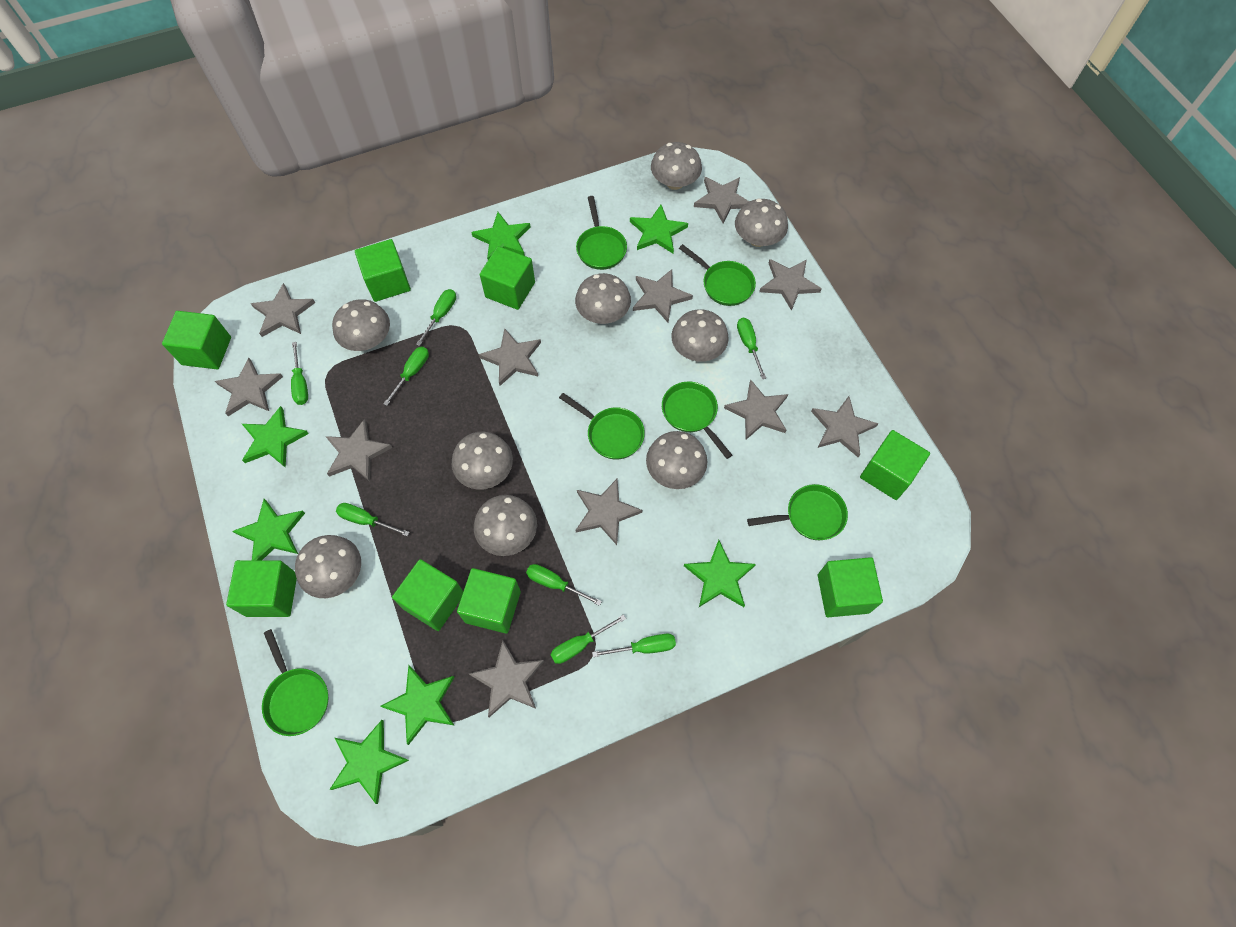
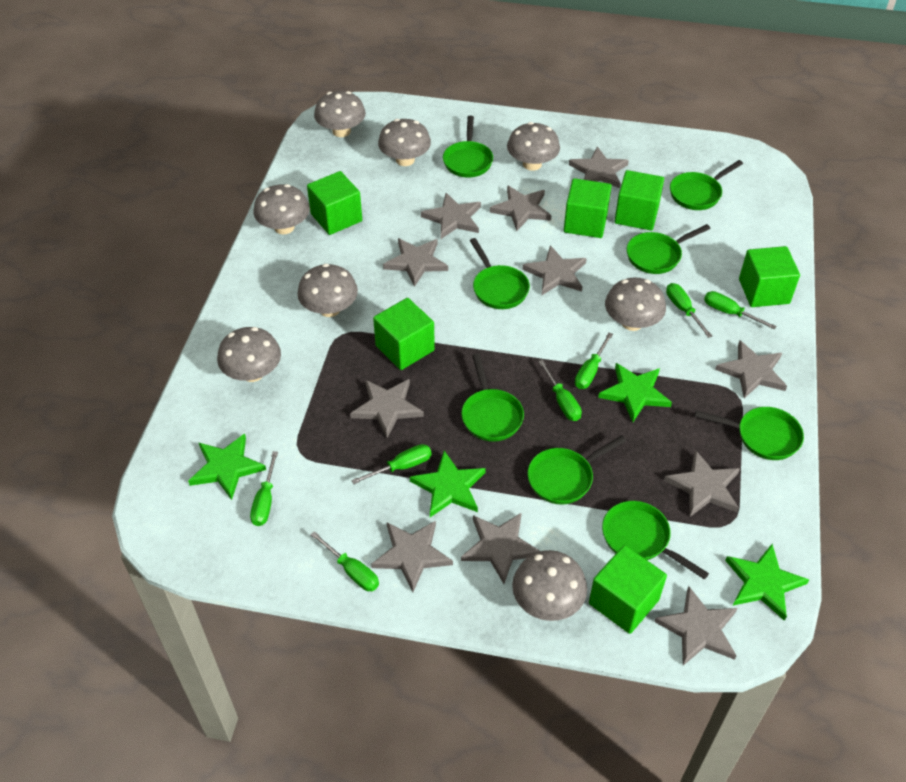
green cube: 8 -> 6
green pan: 6 -> 8
green screwdriver: 8 -> 7
green star: 7 -> 4
grey mushroom: 9 -> 8

